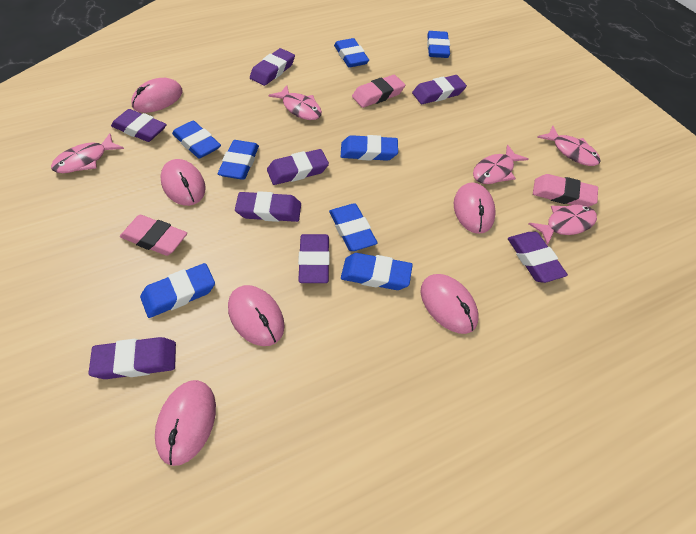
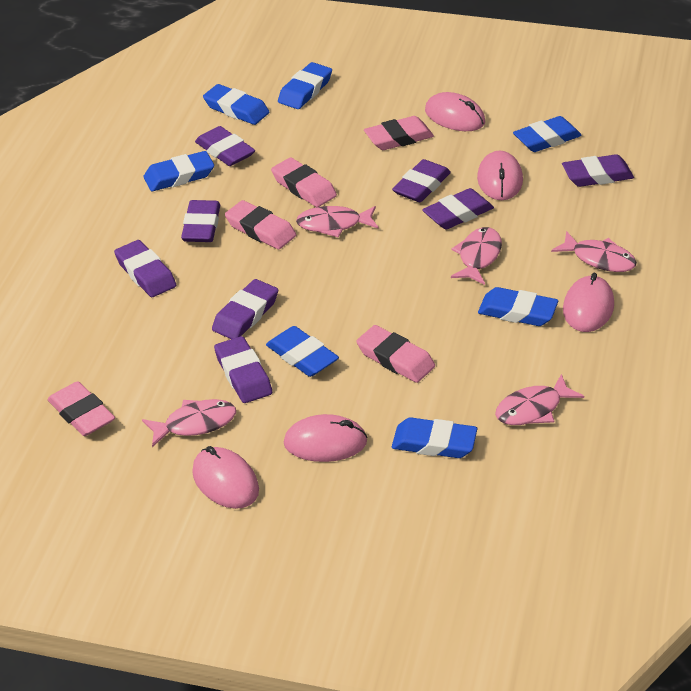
blue eraser: 8 -> 7
pink eraser: 3 -> 5
pink mouse: 6 -> 5

